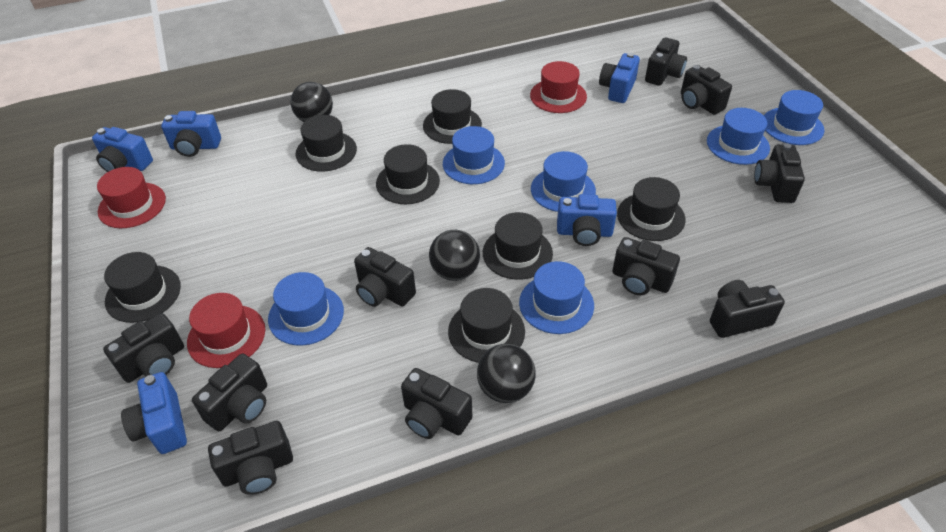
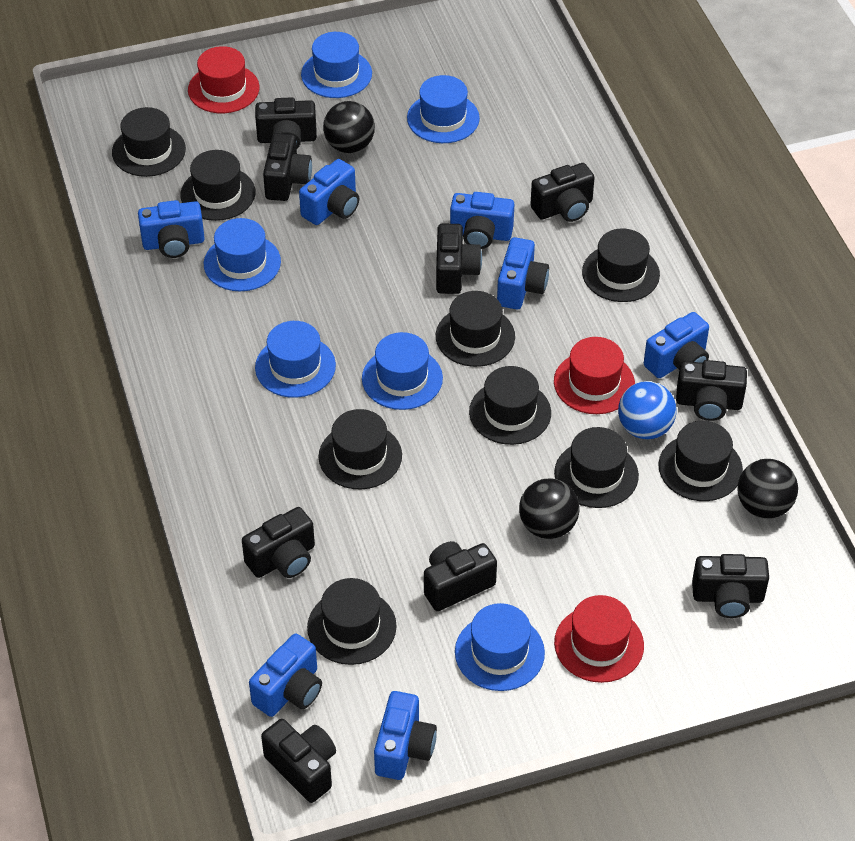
black camera: 10 -> 9
black hat: 7 -> 9
blue ball: 0 -> 1
blue camera: 5 -> 7

